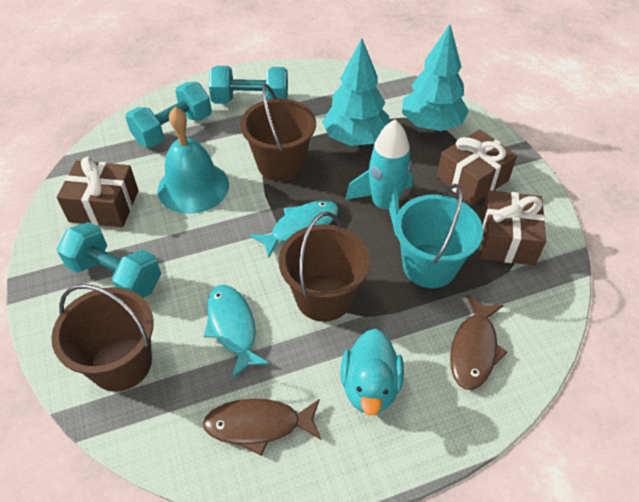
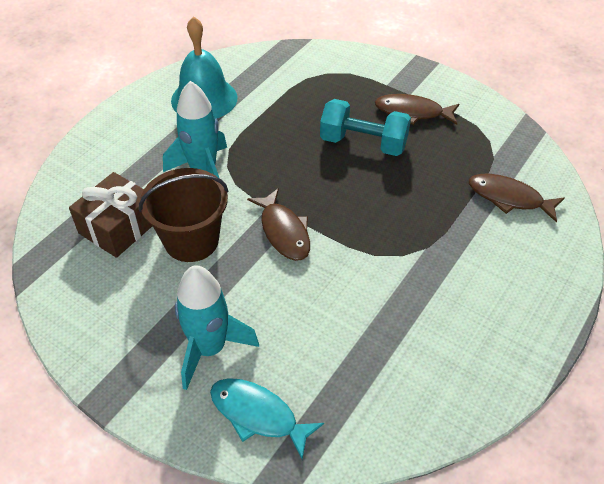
brown bucket: 3 -> 1
brown fish: 2 -> 3
brown gift: 3 -> 1
turquoise bucket: 1 -> 0
turquoise duck: 1 -> 0
turquoise dumbbell: 3 -> 1
turquoise fish: 2 -> 1
turquoise rocket: 1 -> 2
turquoise tree: 2 -> 0

